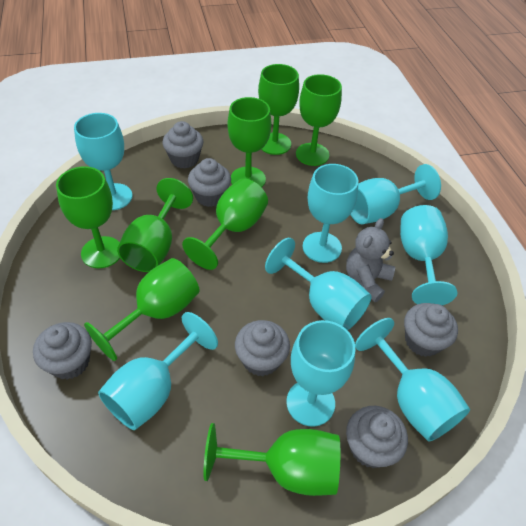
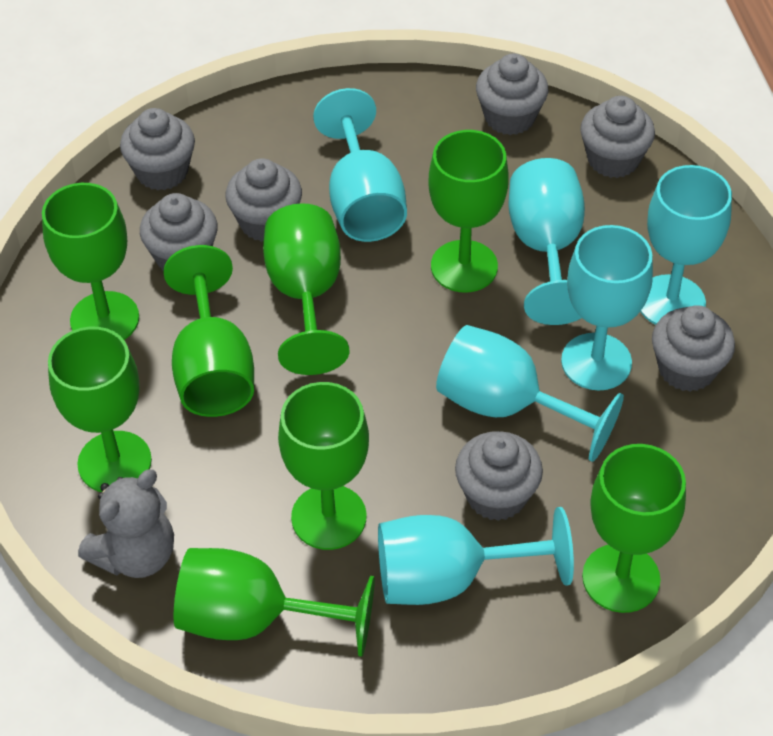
grey cupcake: 6 -> 7
turquoise goblet: 8 -> 6

